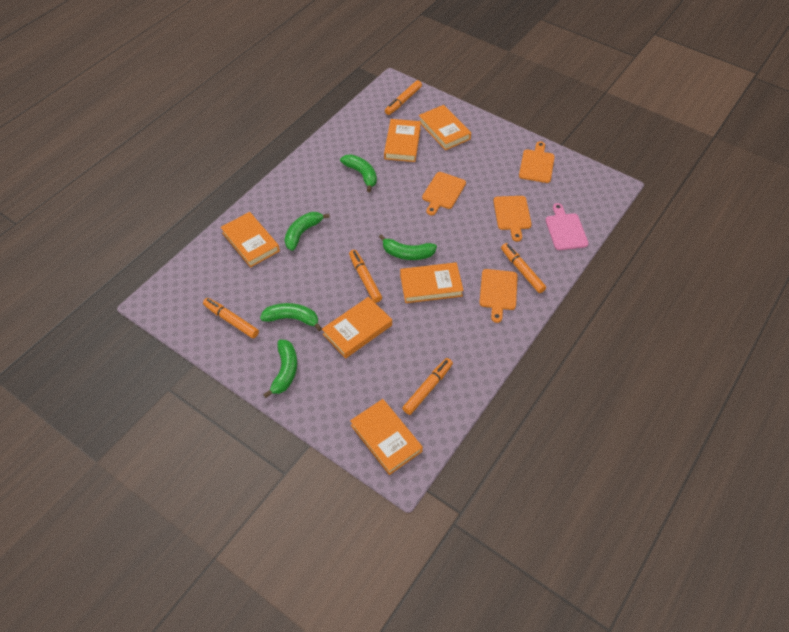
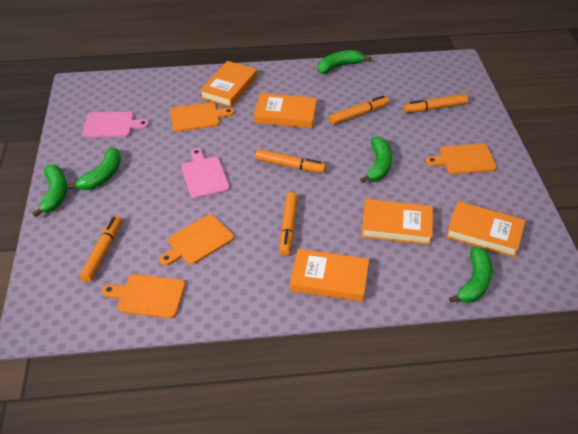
orange book: 6 -> 5
pink cutting board: 1 -> 2

